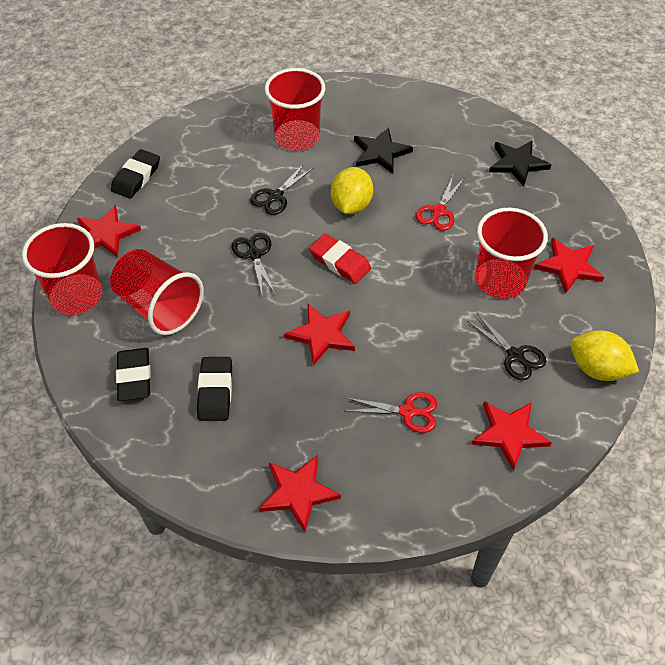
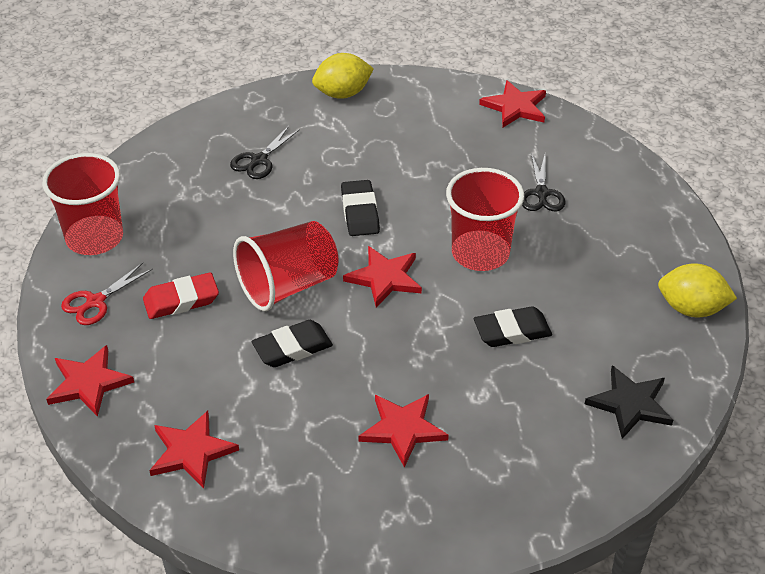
black scissors: 3 -> 2
black star: 2 -> 1
red cup: 4 -> 3
red scissors: 2 -> 1

